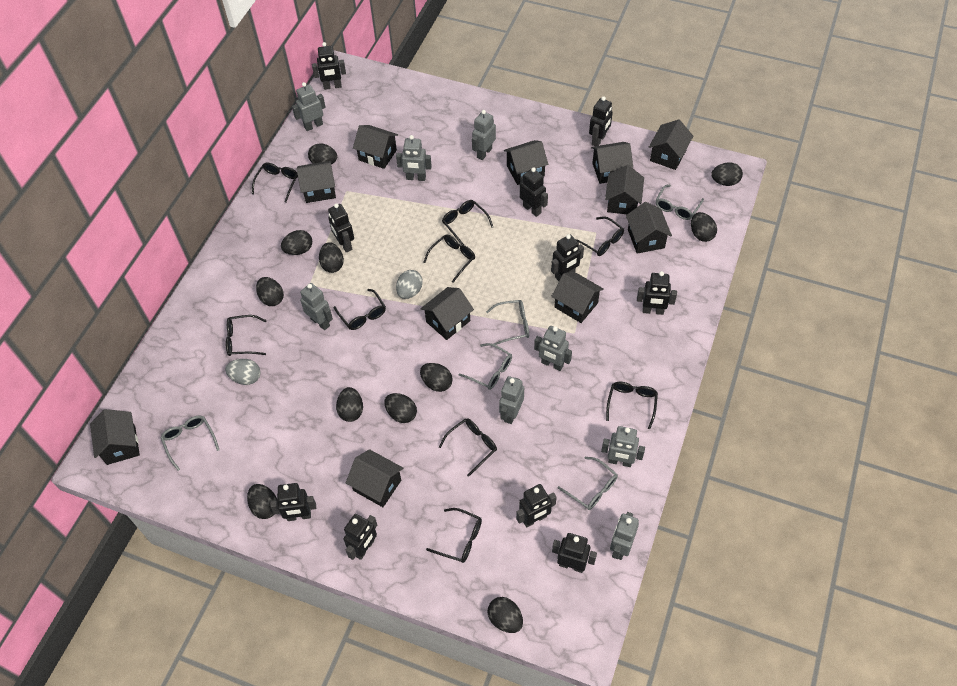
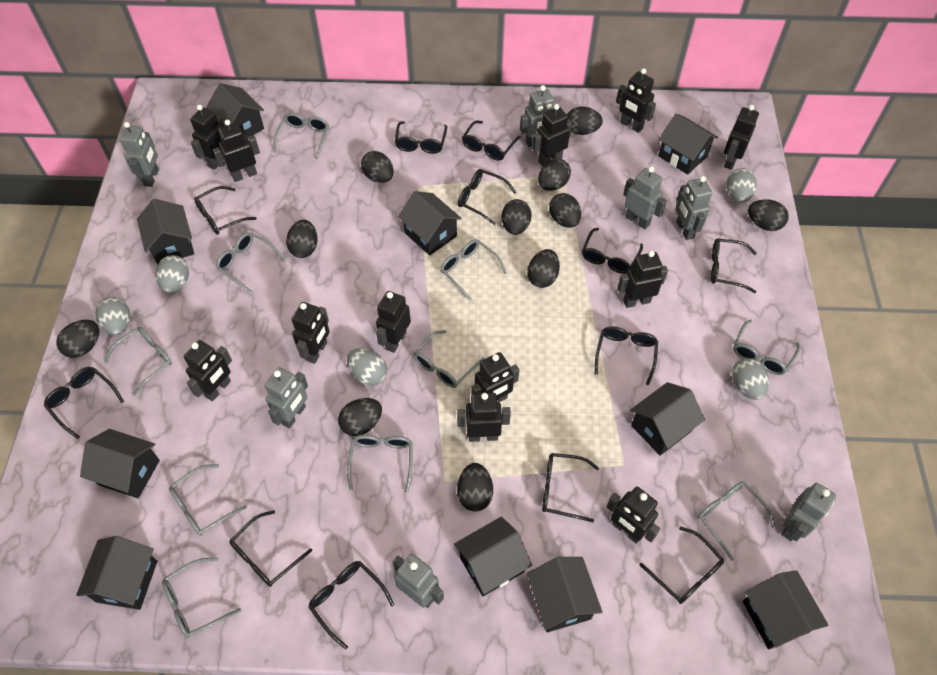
black glasses: 9 -> 12
black house: 11 -> 10
black robot: 10 -> 12
grey egg: 2 -> 5
grey glasses: 5 -> 10
grey robot: 8 -> 7

